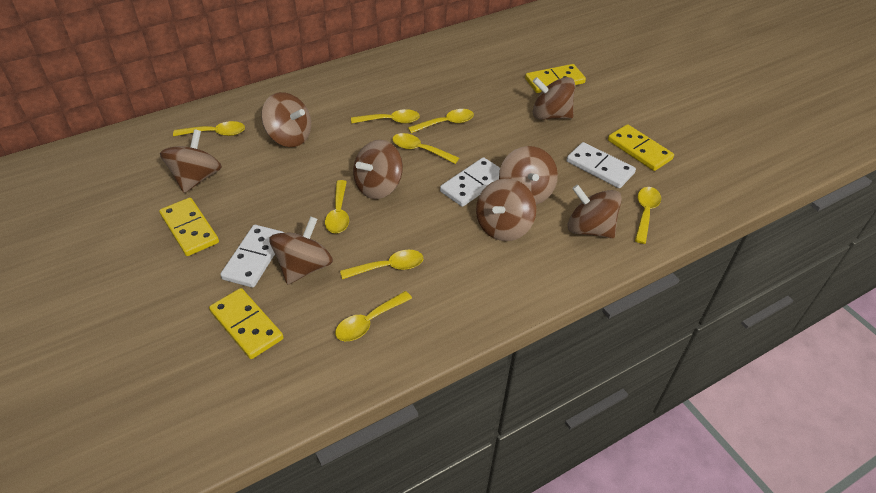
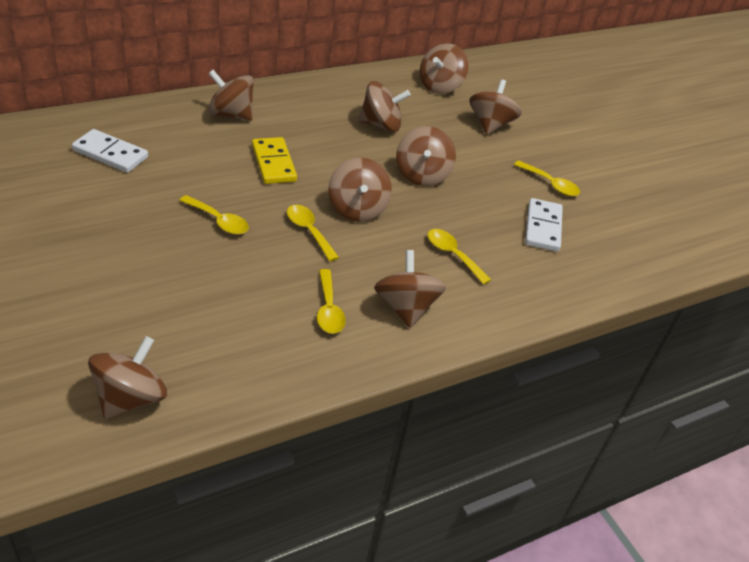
white domino: 3 -> 2
yellow domino: 4 -> 1
yellow spoon: 8 -> 5

